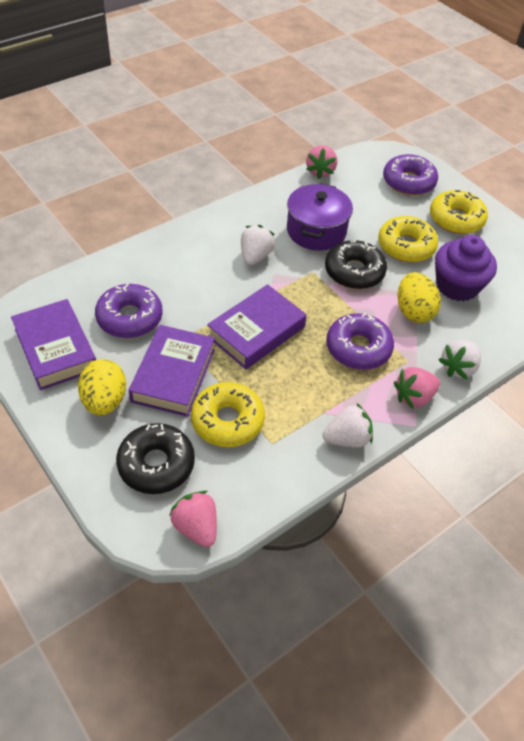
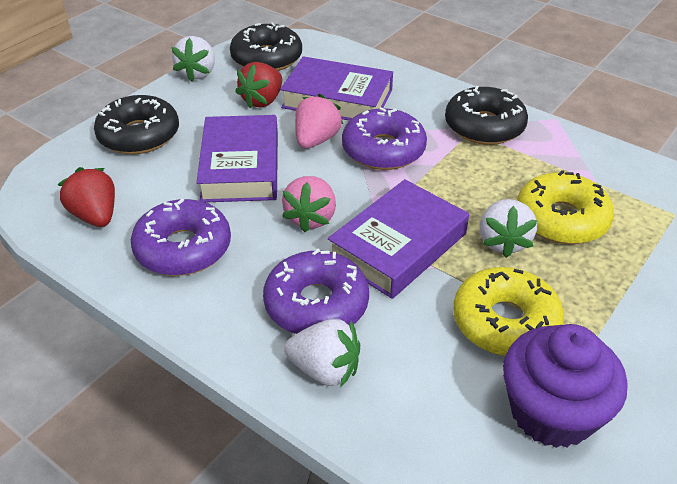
black donut: 2 -> 3
pink strawberry: 3 -> 2
purple pot: 1 -> 0
red strawberry: 0 -> 2
yellow donut: 3 -> 2
yellow egg: 2 -> 0

